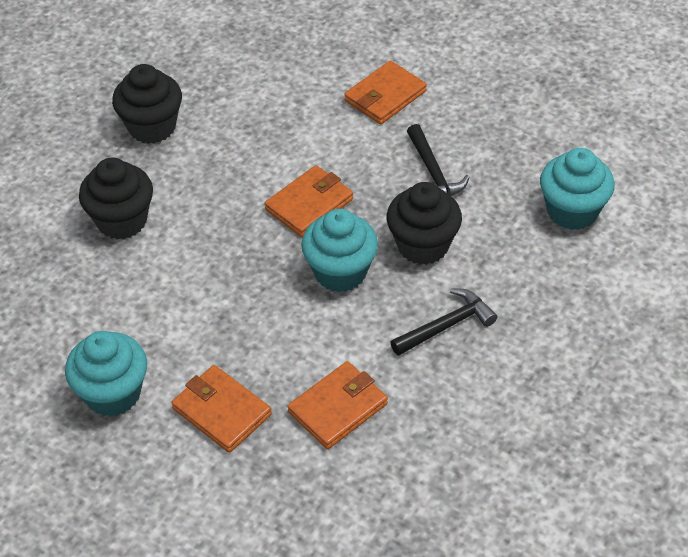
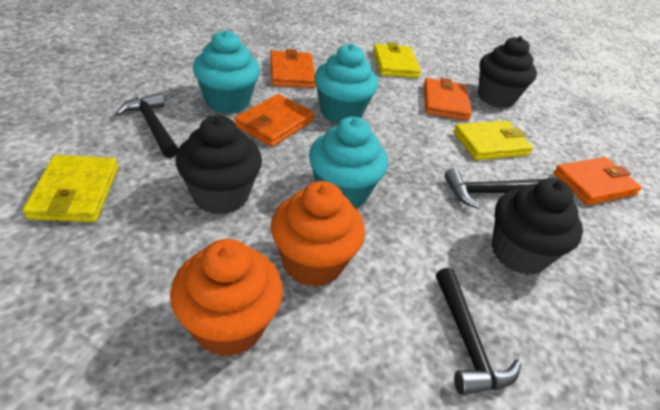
black hammer: 2 -> 3
orange cupcake: 0 -> 2
yellow wallet: 0 -> 3

